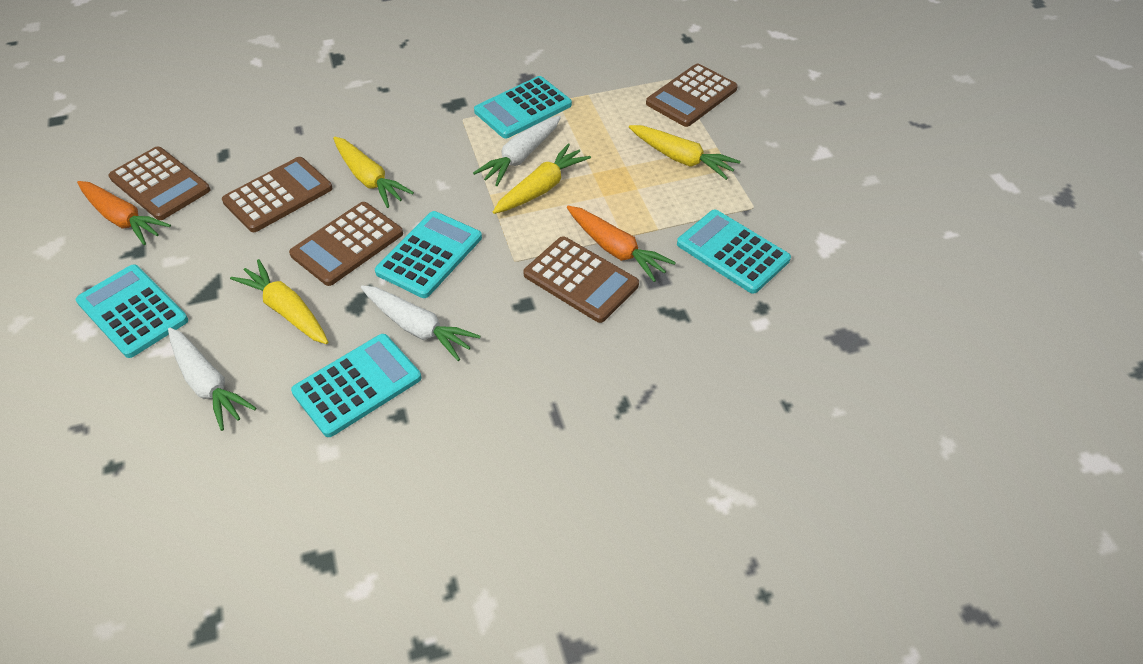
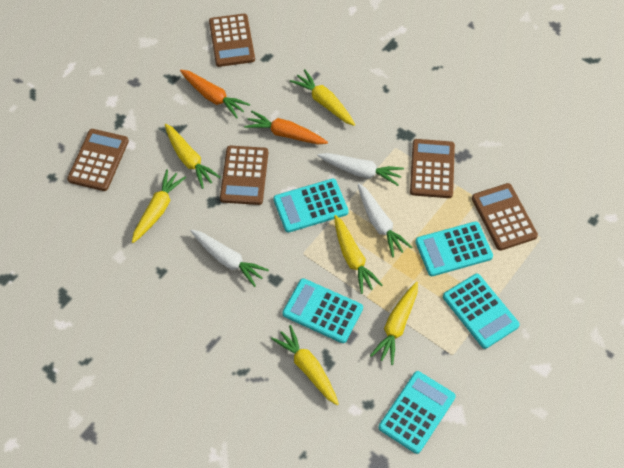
yellow carrot: 4 -> 6

